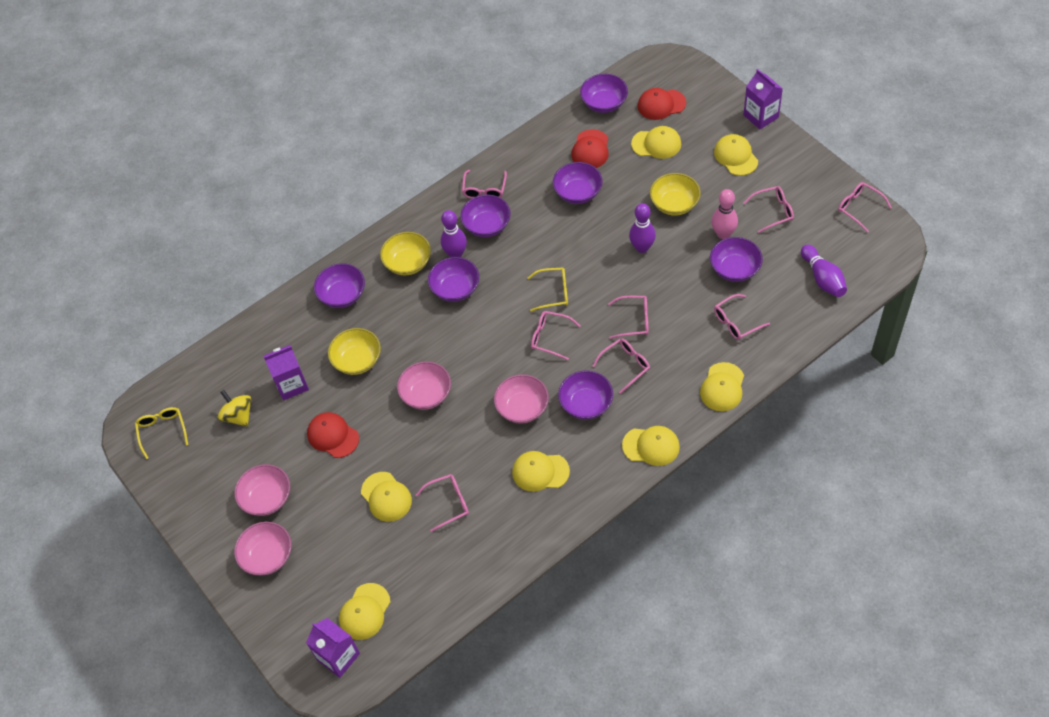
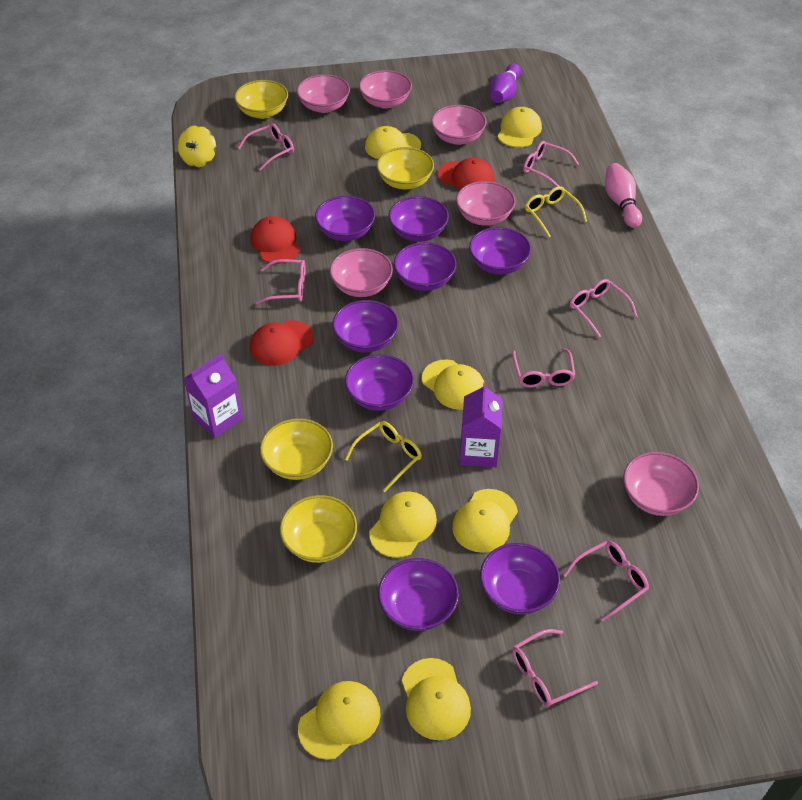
pink bowl: 4 -> 6
pink glasses: 8 -> 7
purple bowl: 7 -> 8
purple bowling pin: 3 -> 1
purple carton: 3 -> 2
yellow bowl: 3 -> 4

